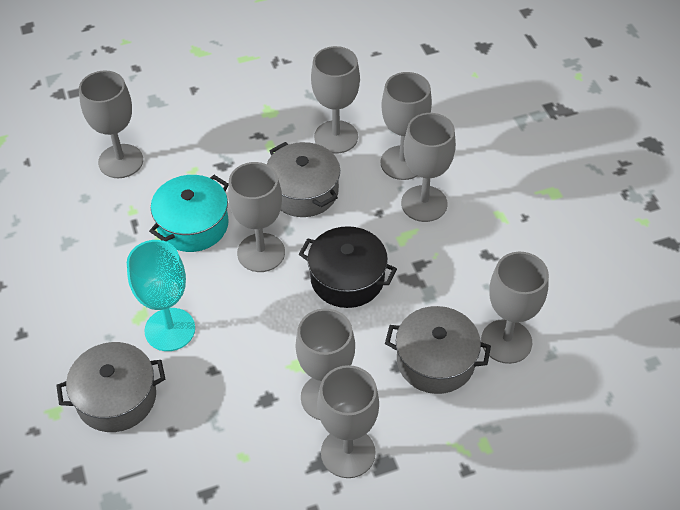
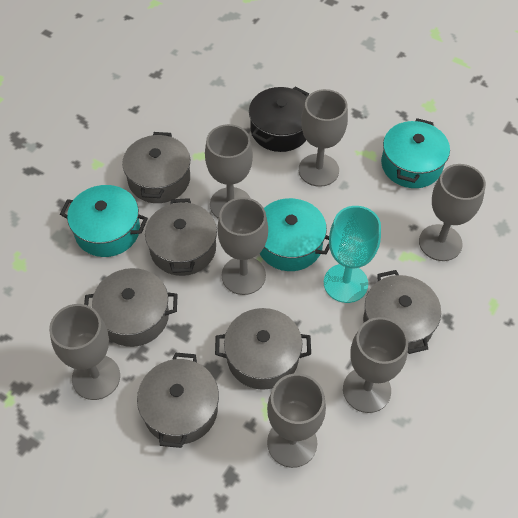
grey goblet: 8 -> 7
grey pot: 3 -> 6
turquoise pot: 1 -> 3

